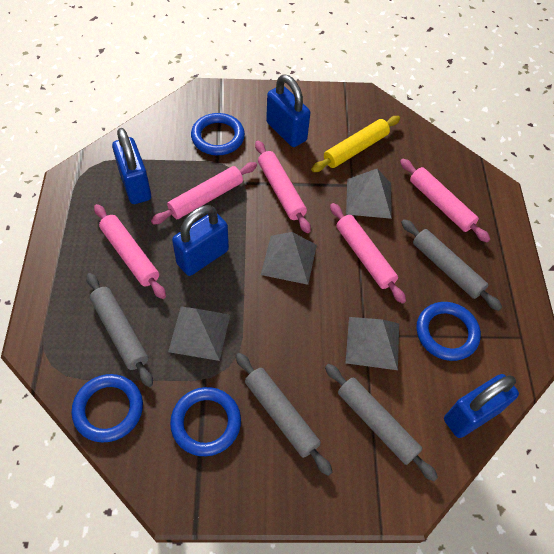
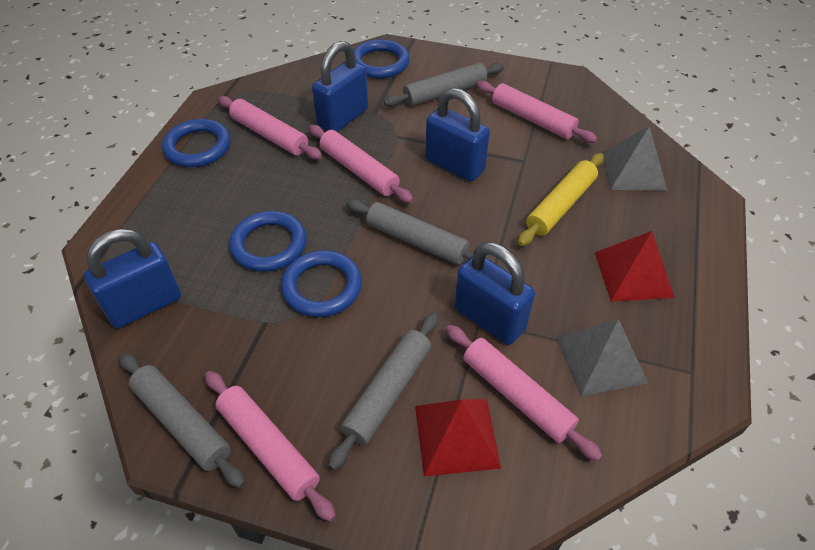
grey pyramid: 4 -> 2
red pyramid: 0 -> 2

